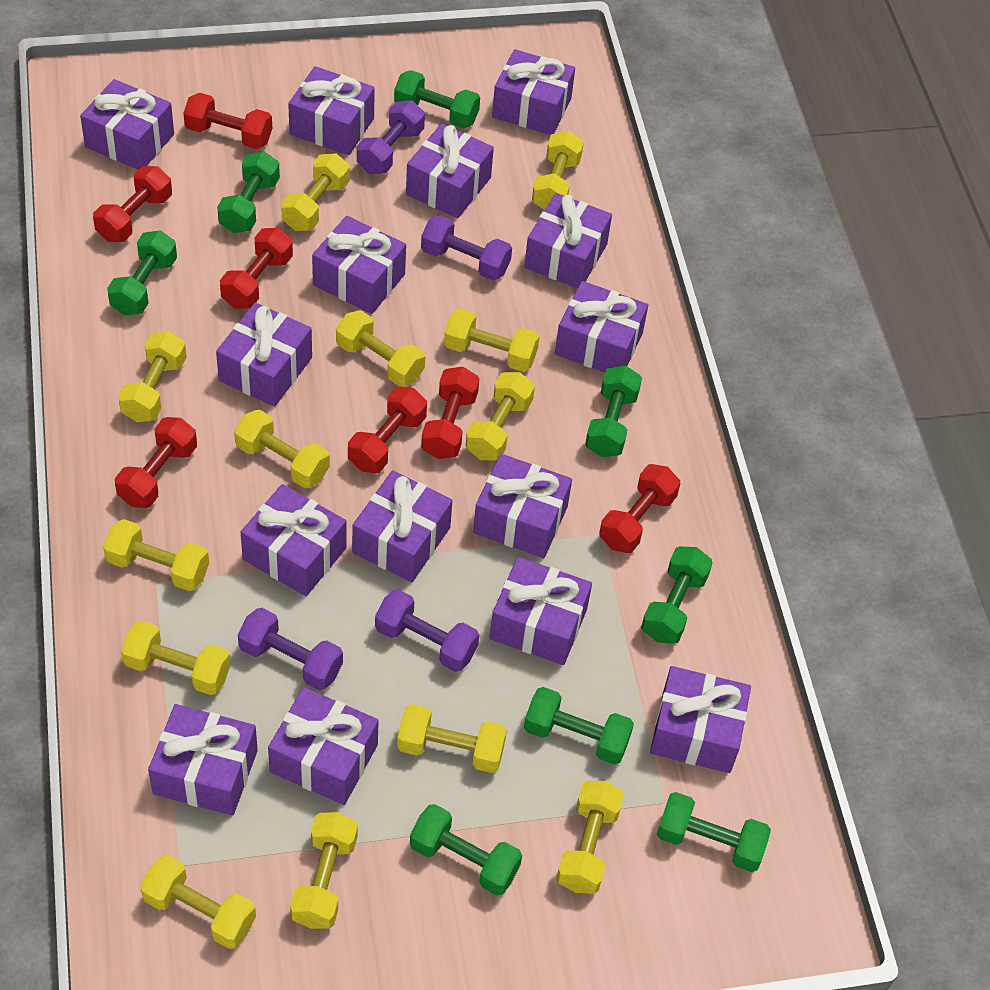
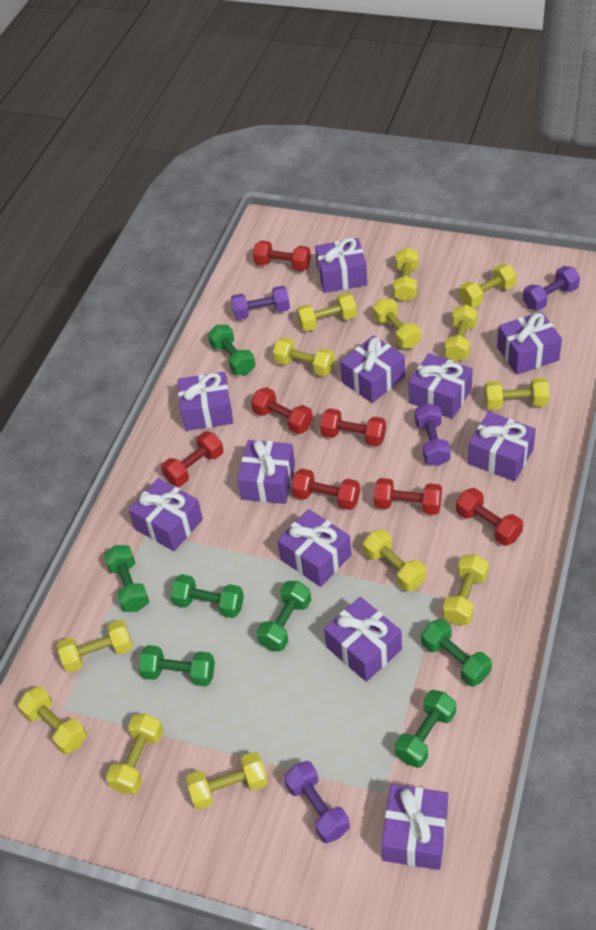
green dumbbell: 8 -> 7
purple gift: 15 -> 11

